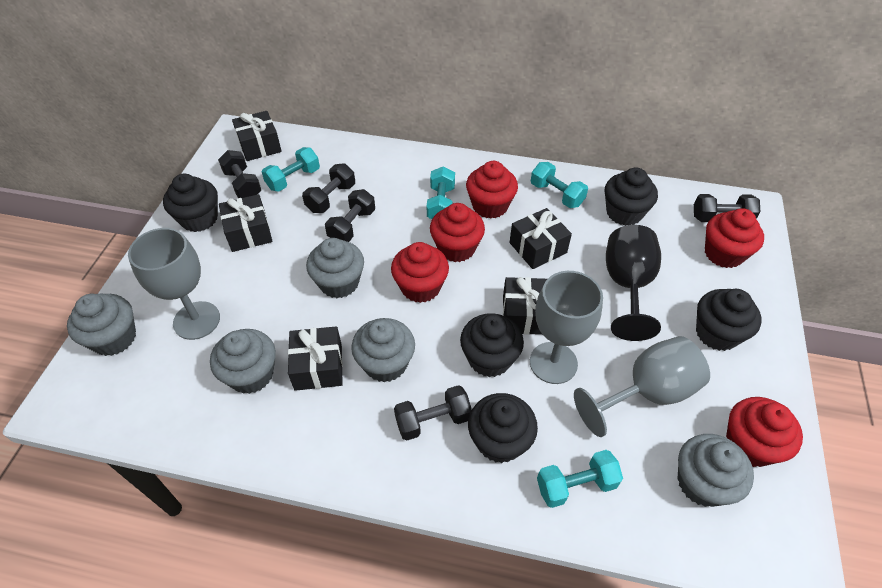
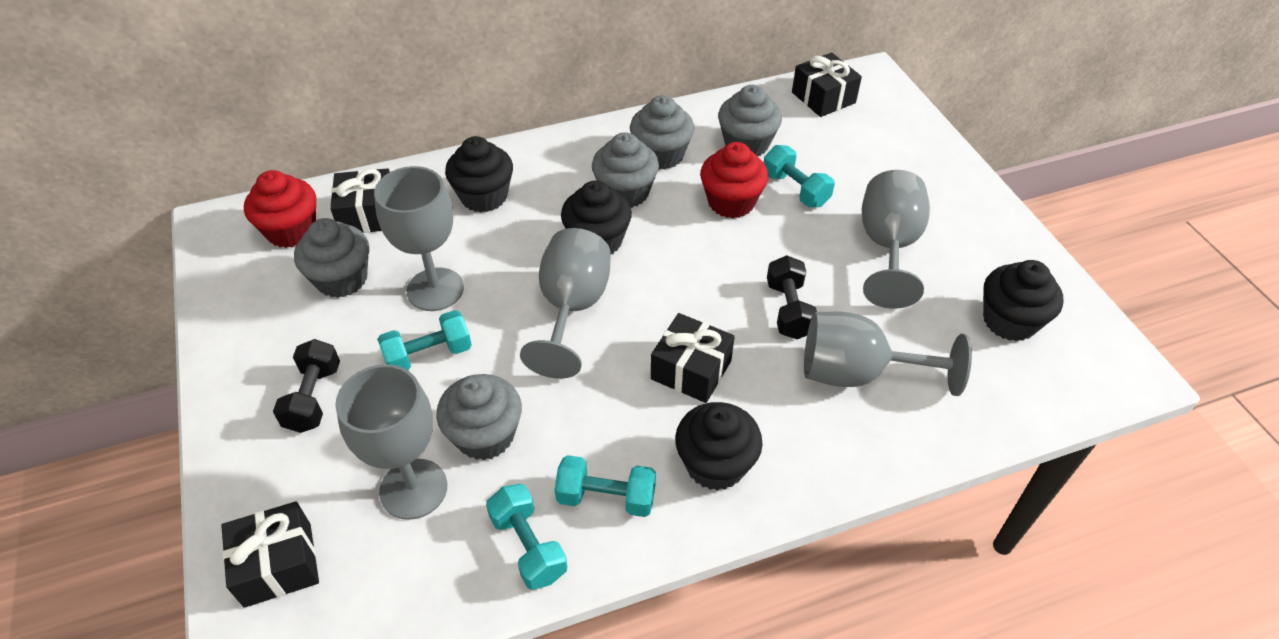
black cupcake: 5 -> 4
black dumbbell: 5 -> 2
black gift: 5 -> 4
black goblet: 1 -> 0
grey goblet: 3 -> 5
red cupcake: 5 -> 2

